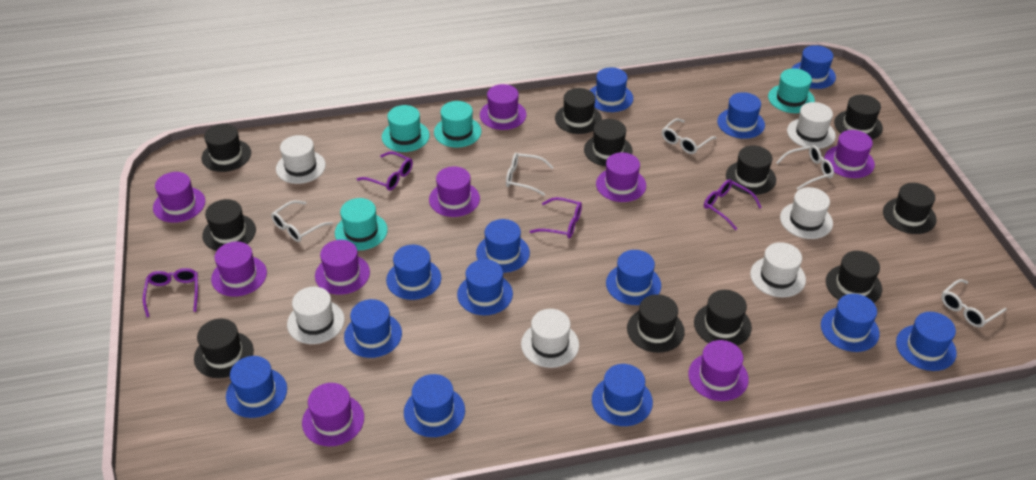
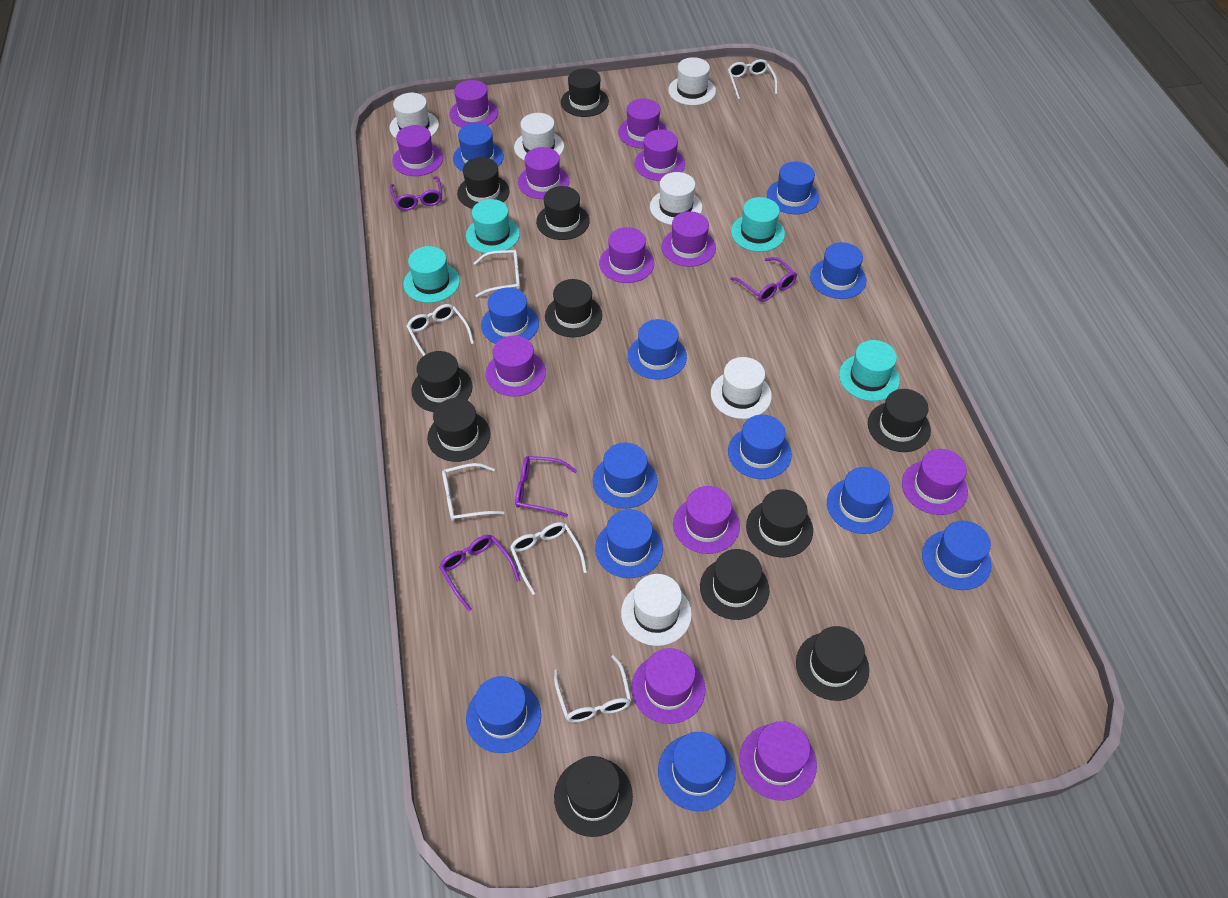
blue hat: 13 -> 12
purple hat: 9 -> 12
white glasses: 5 -> 6

